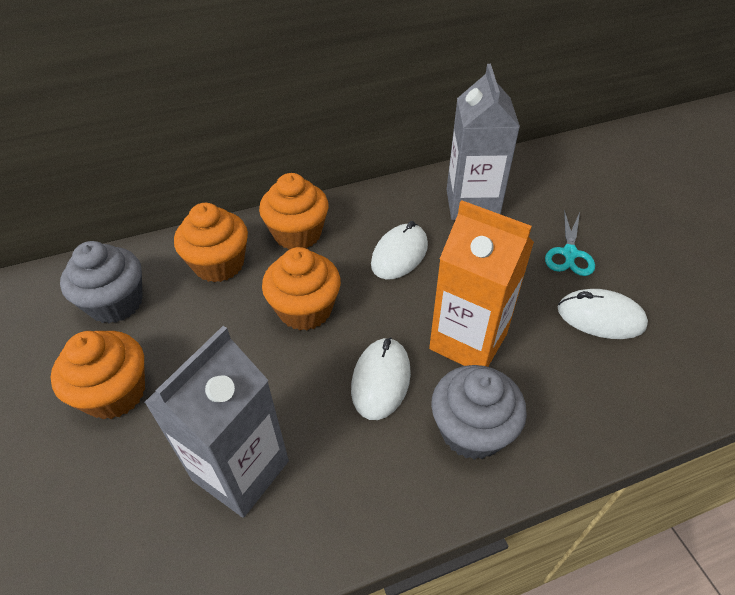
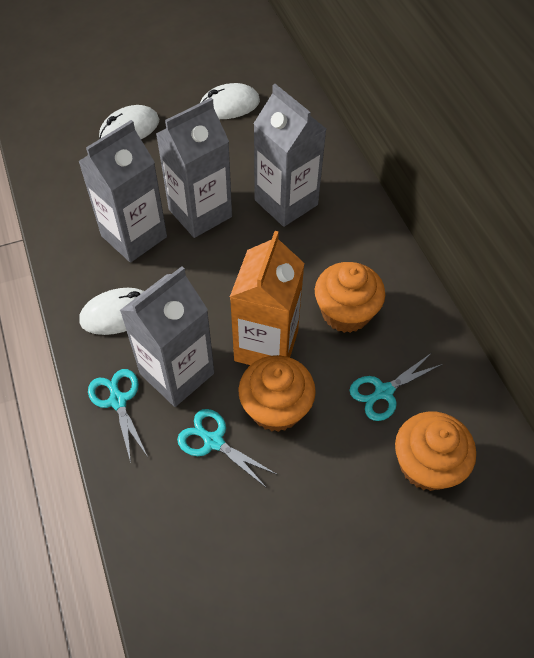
grey carton: 2 -> 4
grey cupcake: 2 -> 0
orange cupcake: 4 -> 3
turquoise scissors: 1 -> 3

